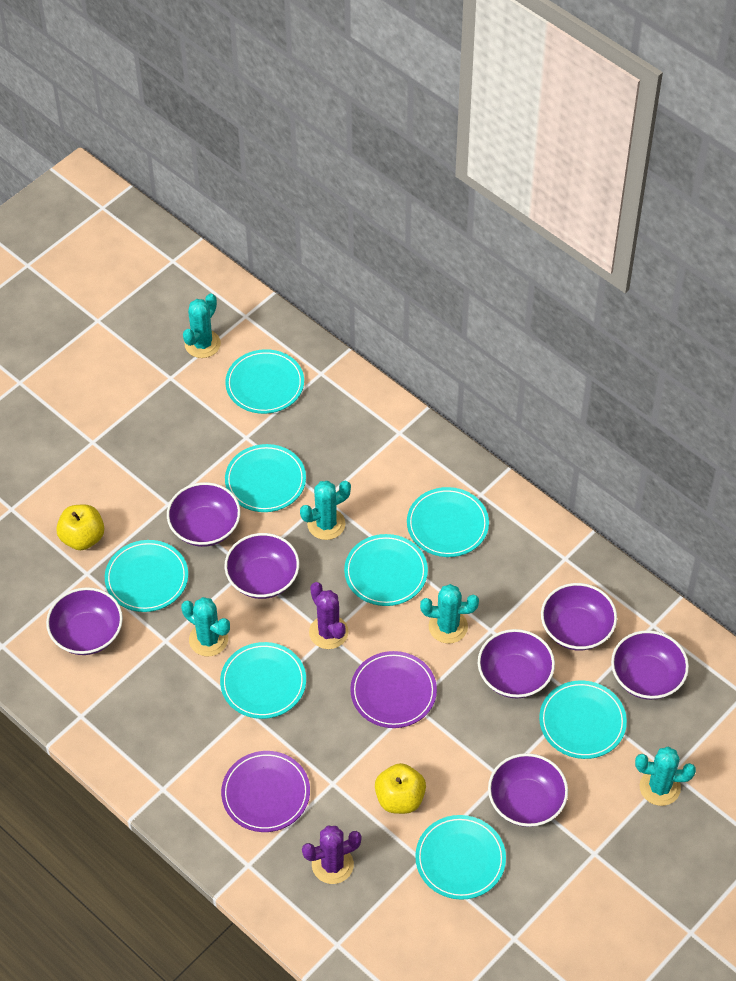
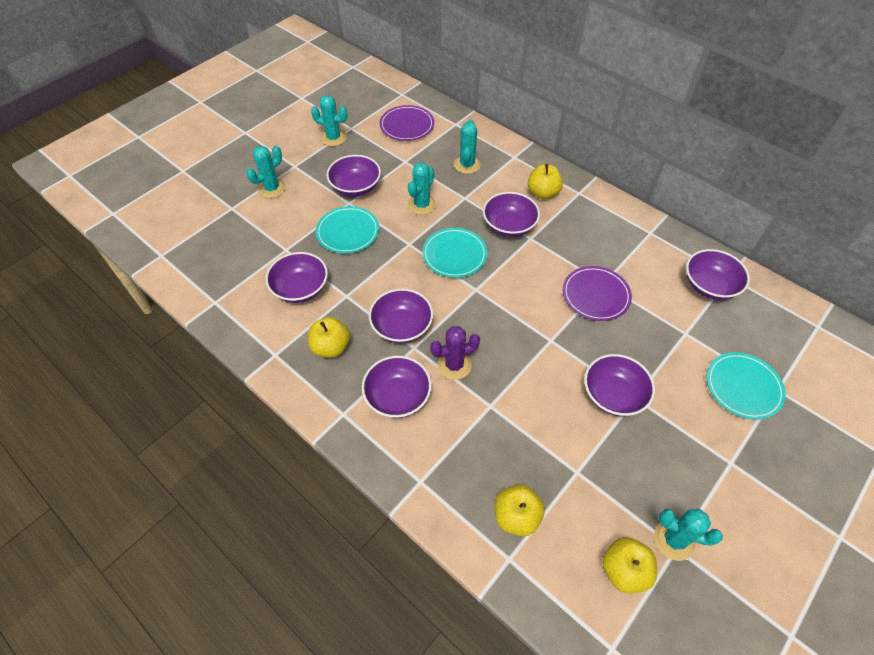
purple cactus: 2 -> 1
turquoise plate: 8 -> 3
yellow apple: 2 -> 4

